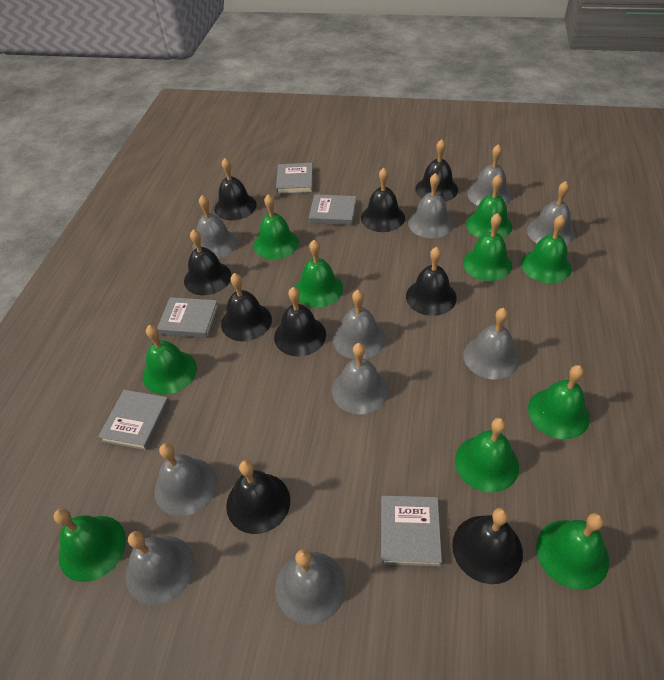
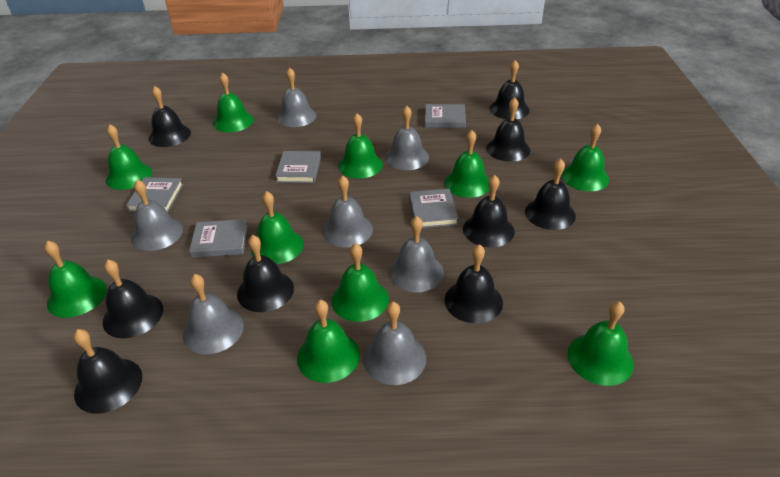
grey bell: 10 -> 7

